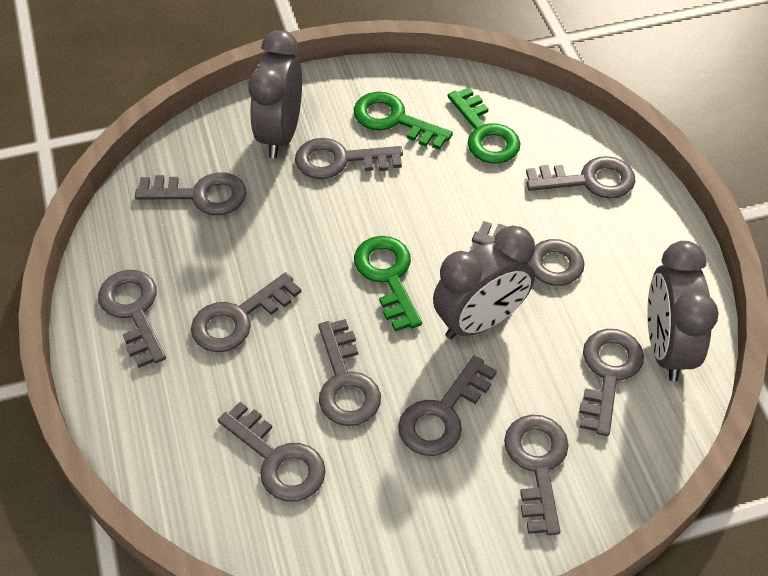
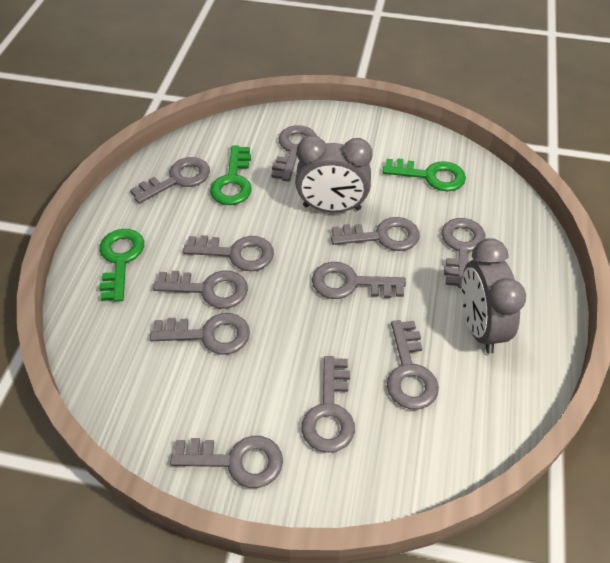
grey clock: 3 -> 2

